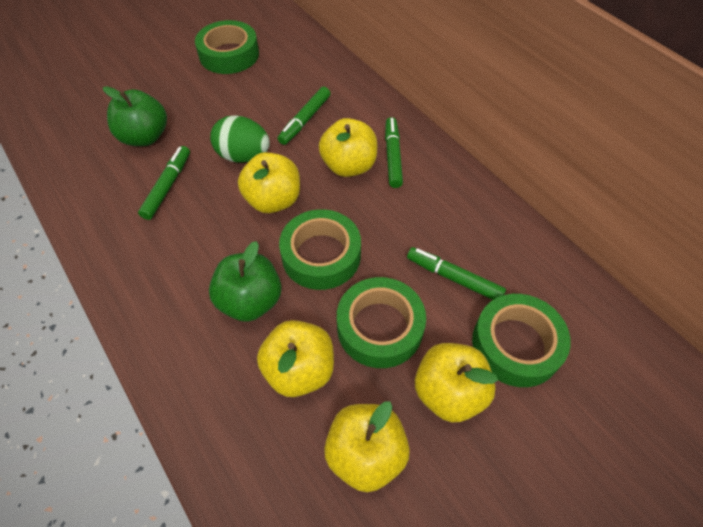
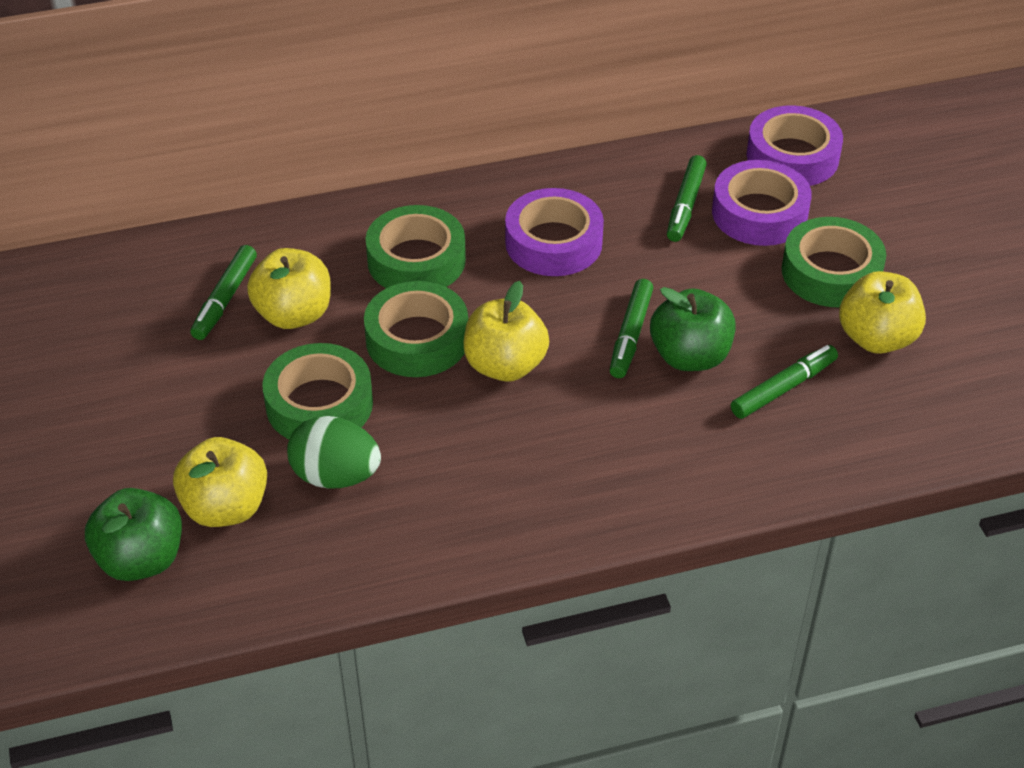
purple tape: 0 -> 3
yellow apple: 5 -> 4

